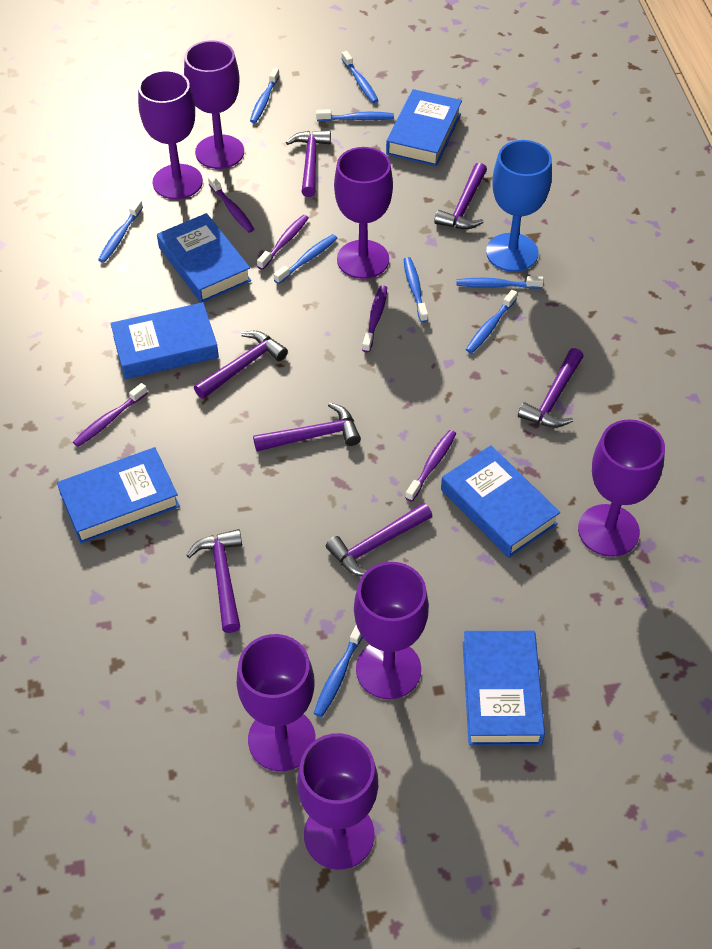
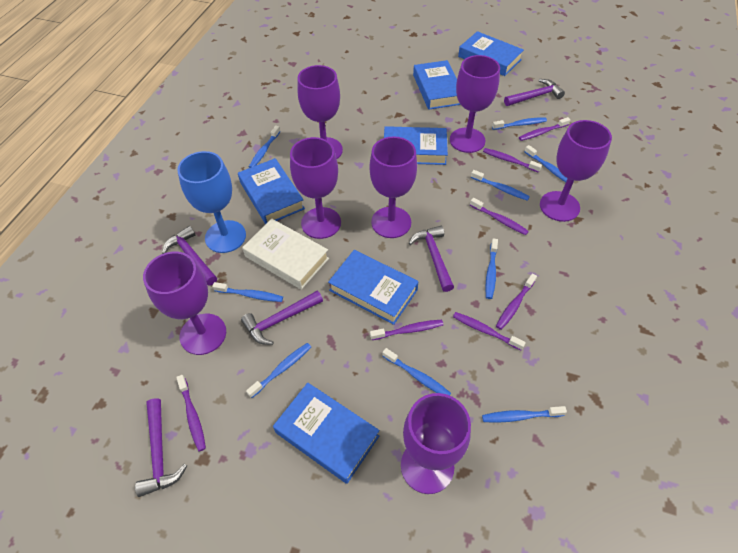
purple hammer: 7 -> 5
purple toothbrush: 5 -> 7
white book: 0 -> 1

